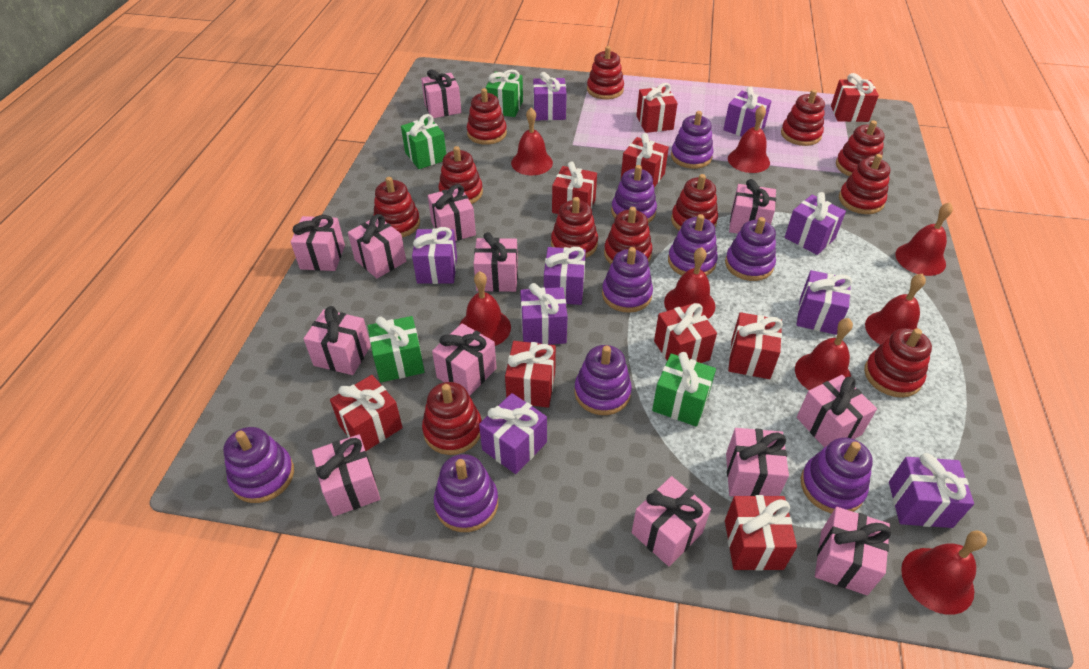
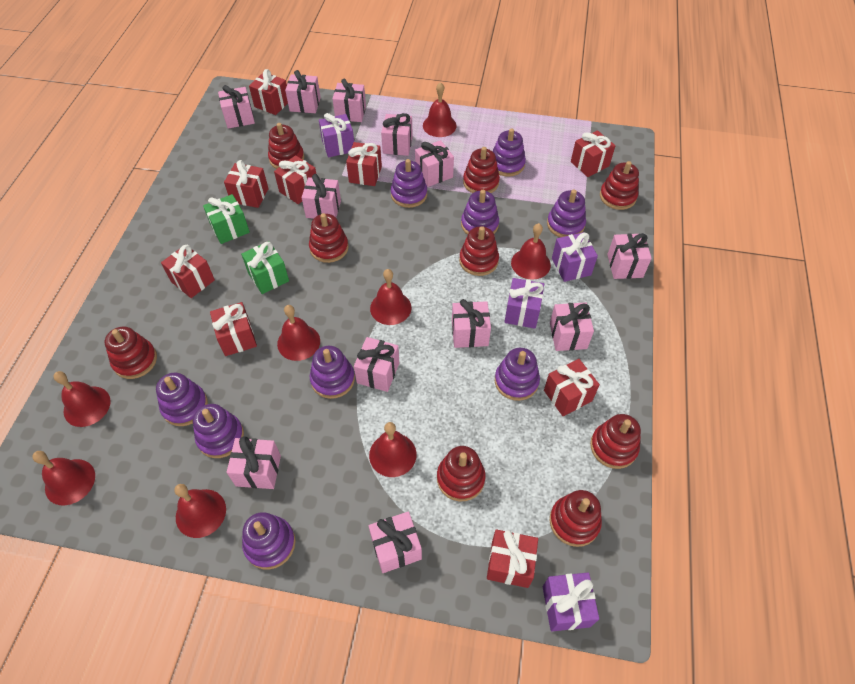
green gift: 4 -> 2
pink gift: 13 -> 12
purple gift: 9 -> 4
red stacking toy: 12 -> 9

